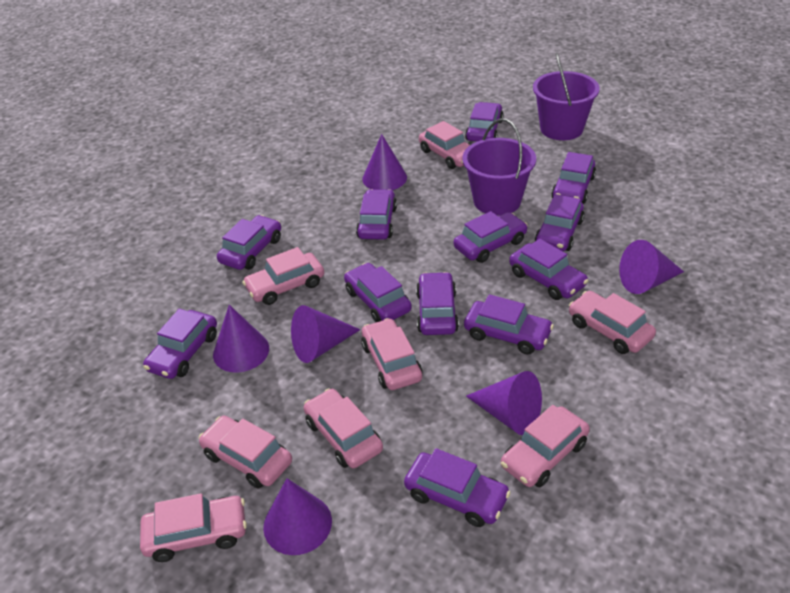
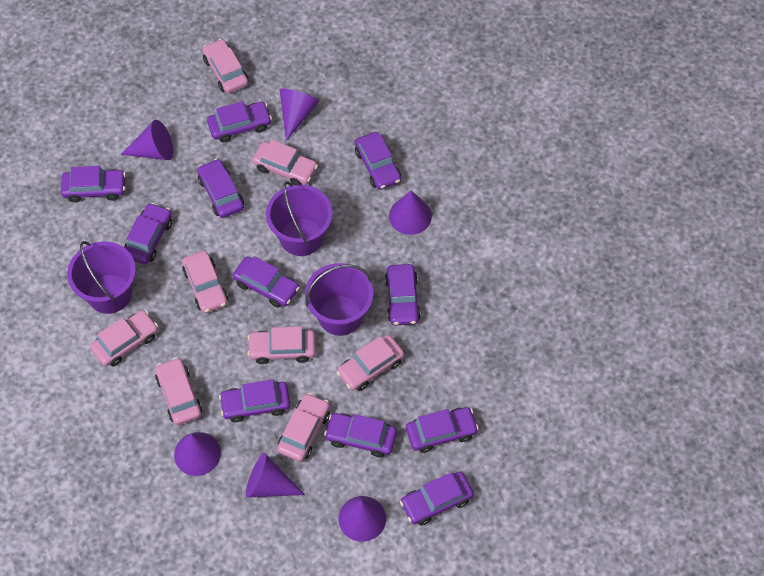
purple bucket: 2 -> 3
purple car: 12 -> 11

